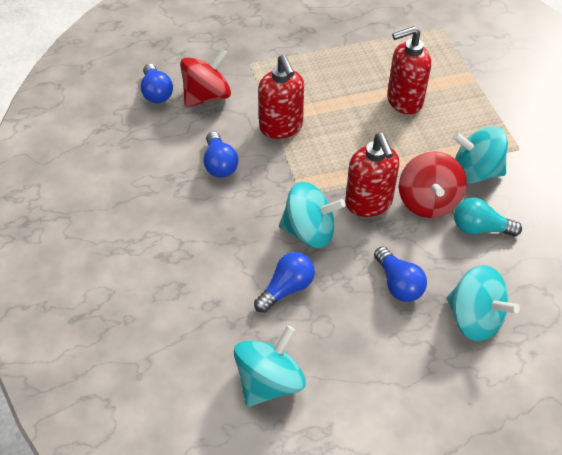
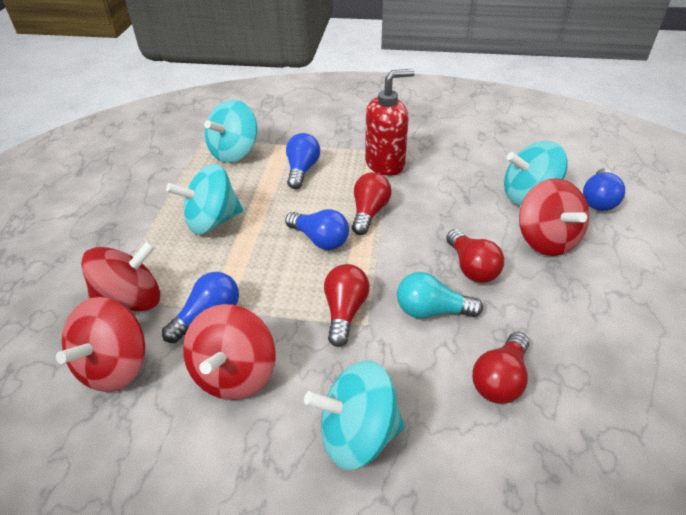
red light bulb: 0 -> 4
red soap dispenser: 3 -> 1
red spinning top: 2 -> 4

